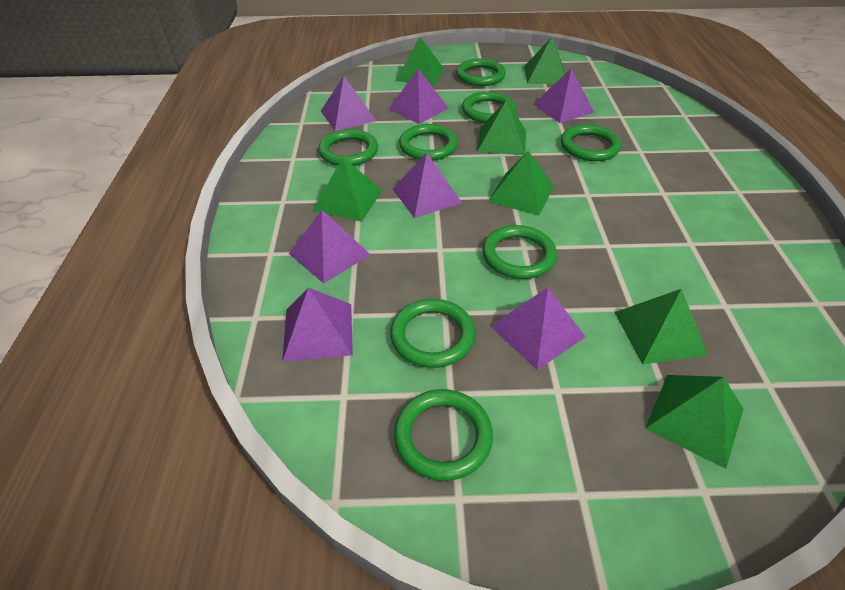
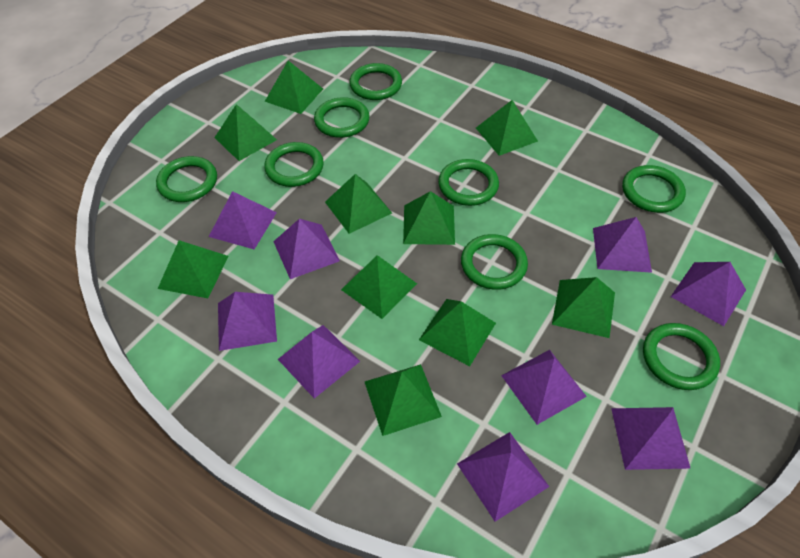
green pyramid: 7 -> 10
purple pyramid: 7 -> 9

